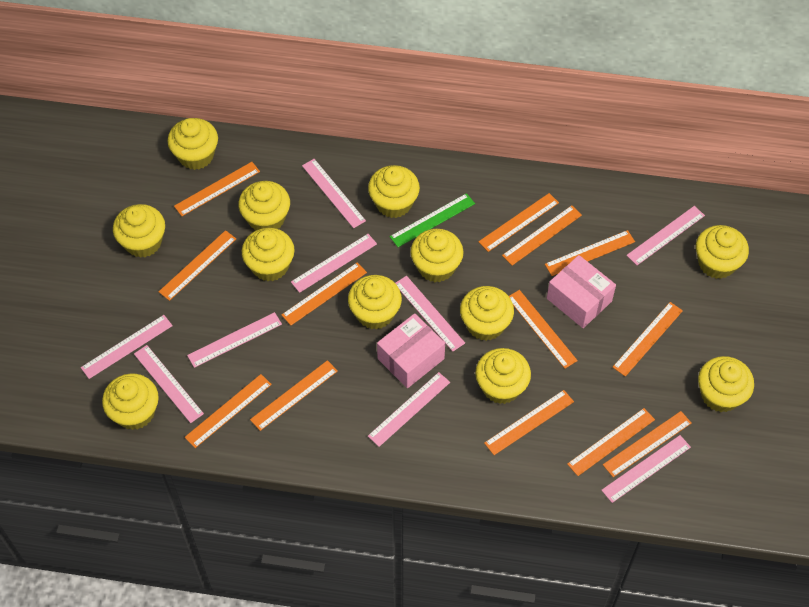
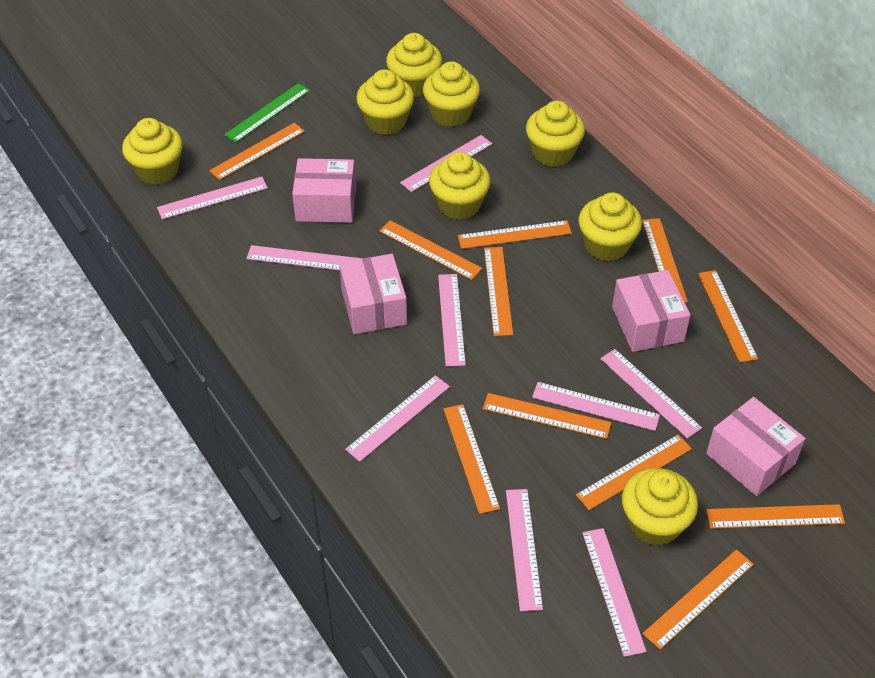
orange ruler: 13 -> 11
pink box: 2 -> 4
yellow cupcake: 12 -> 8

